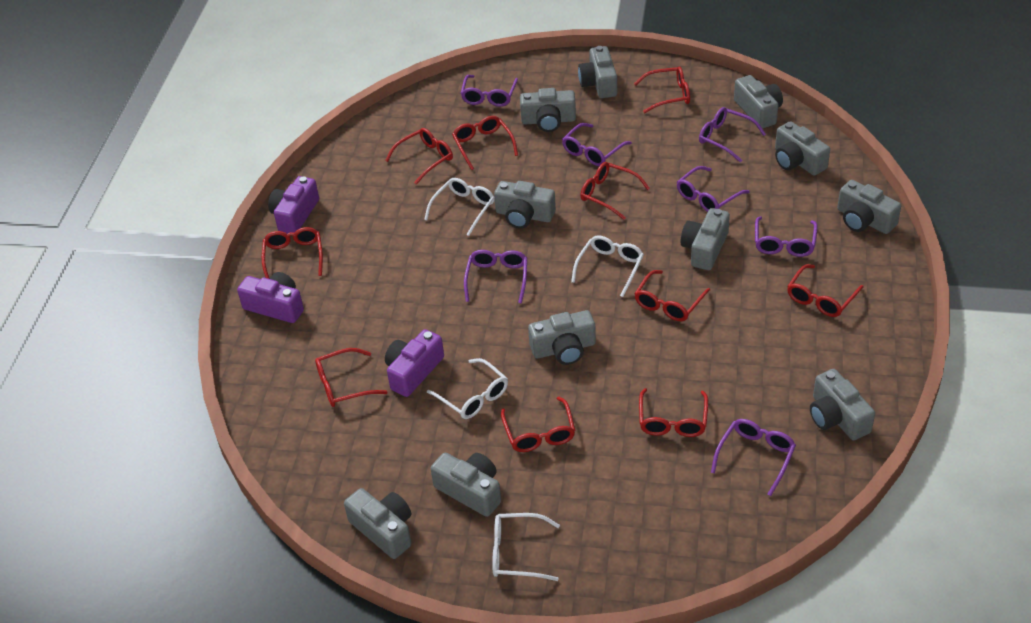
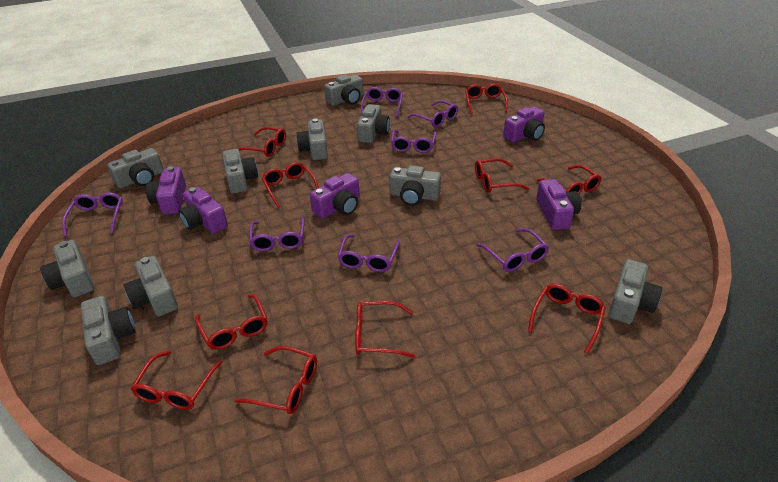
grey camera: 11 -> 10
purple camera: 3 -> 5
white glasses: 4 -> 0

